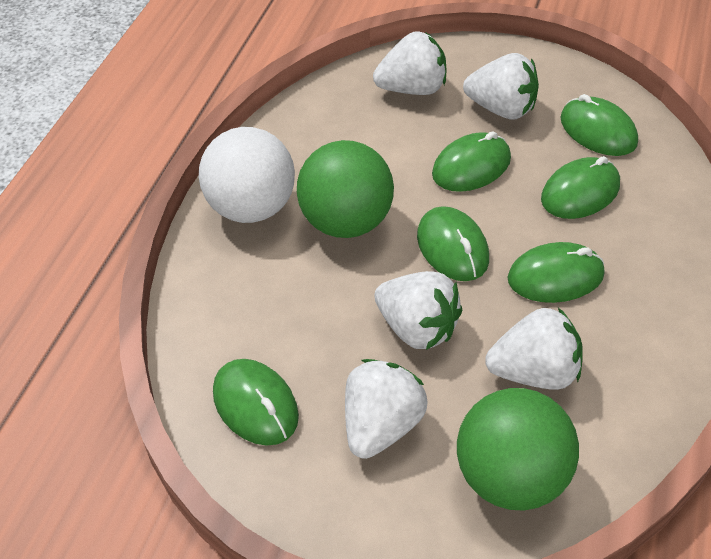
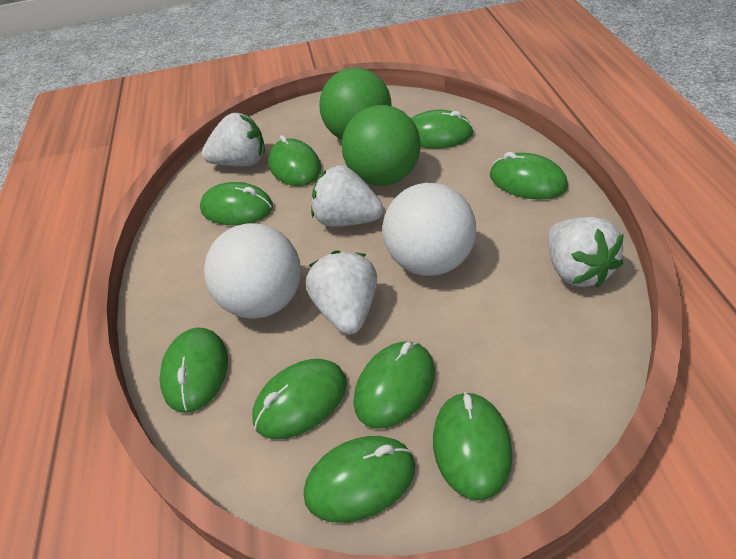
green mouse: 6 -> 9
white ball: 1 -> 2
white strawberry: 5 -> 4

